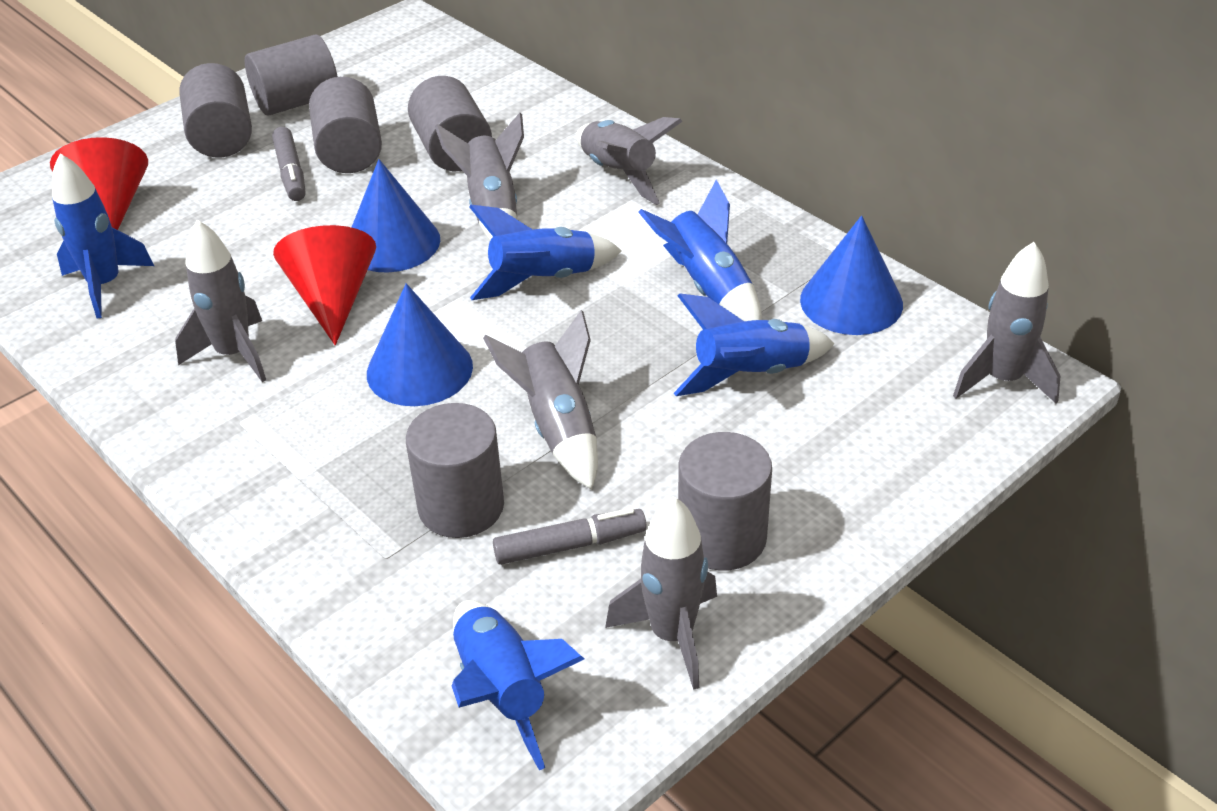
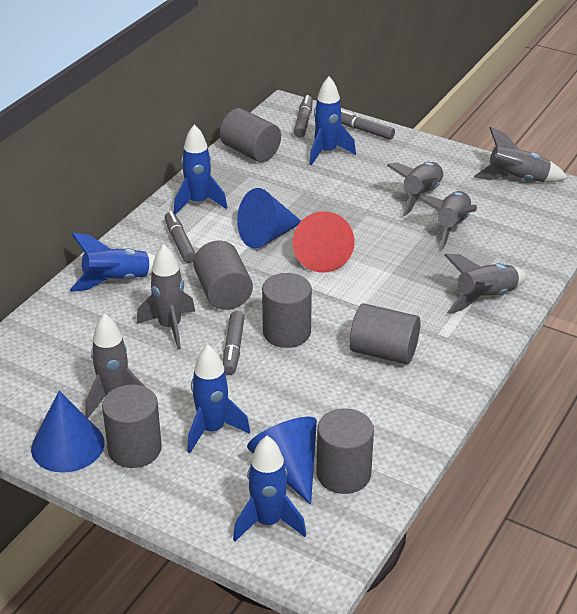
grey marker: 2 -> 4
red cone: 2 -> 1

